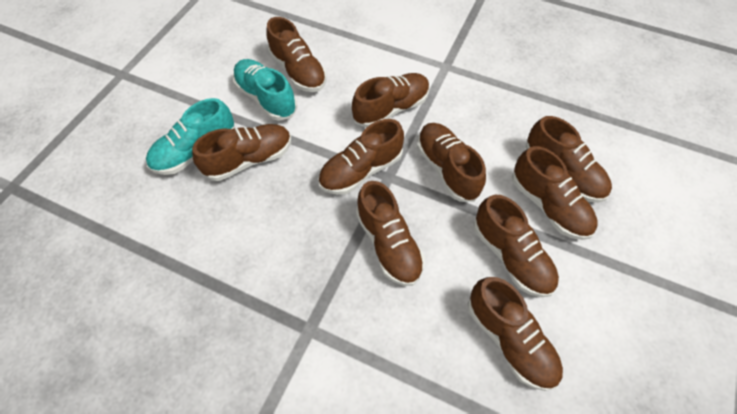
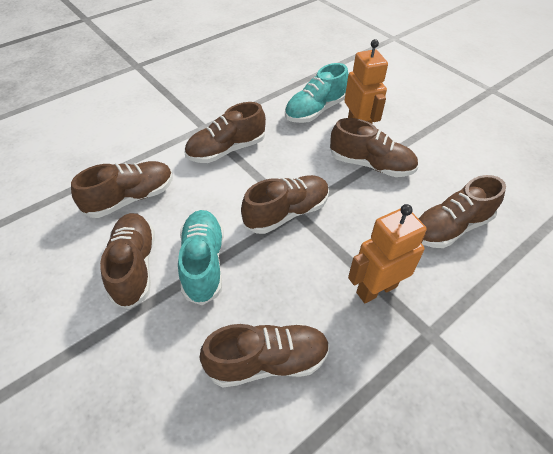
brown shoe: 10 -> 7
orange robot: 0 -> 2

